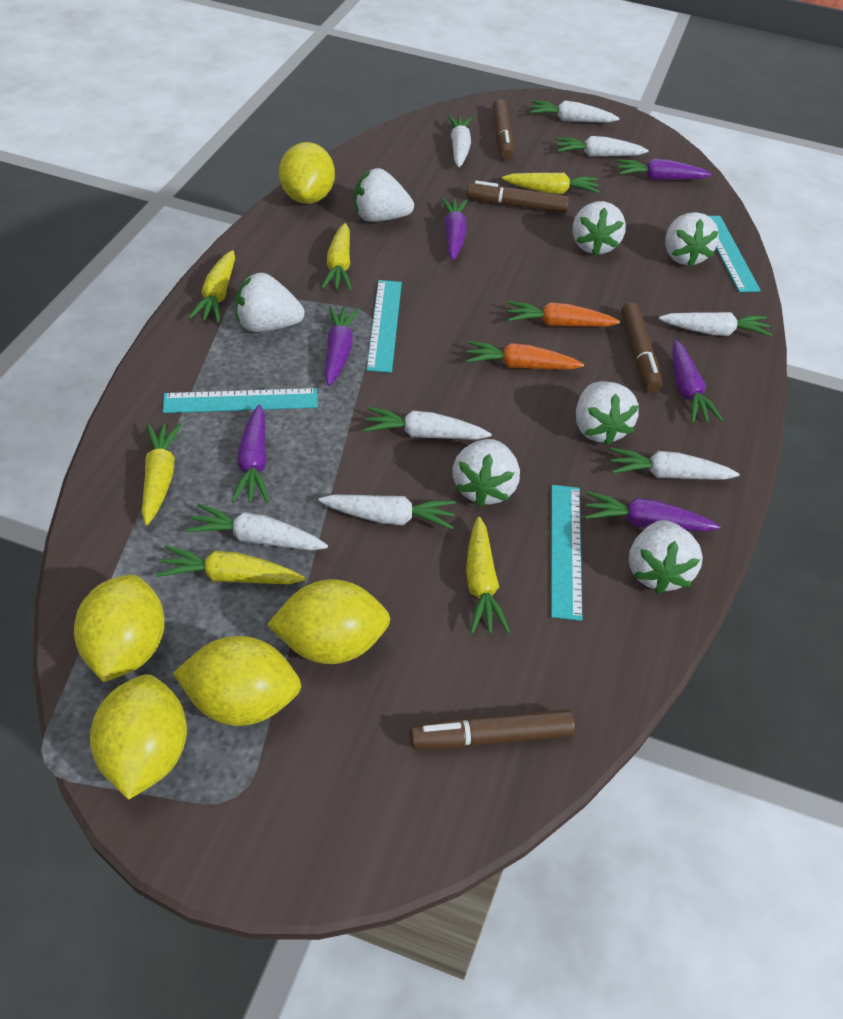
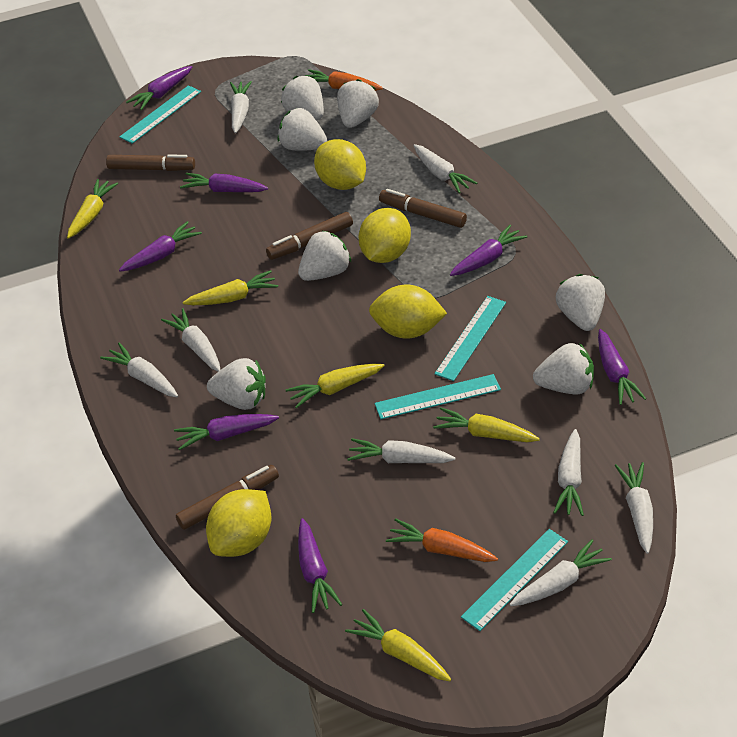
purple carrot: 6 -> 7
yellow carrot: 6 -> 5
yellow lemon: 5 -> 4

